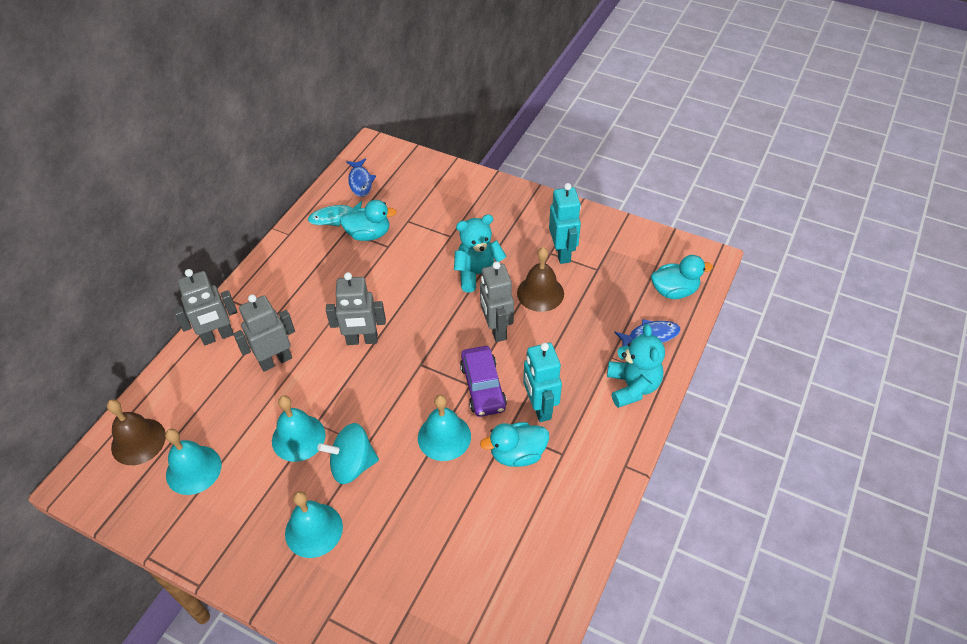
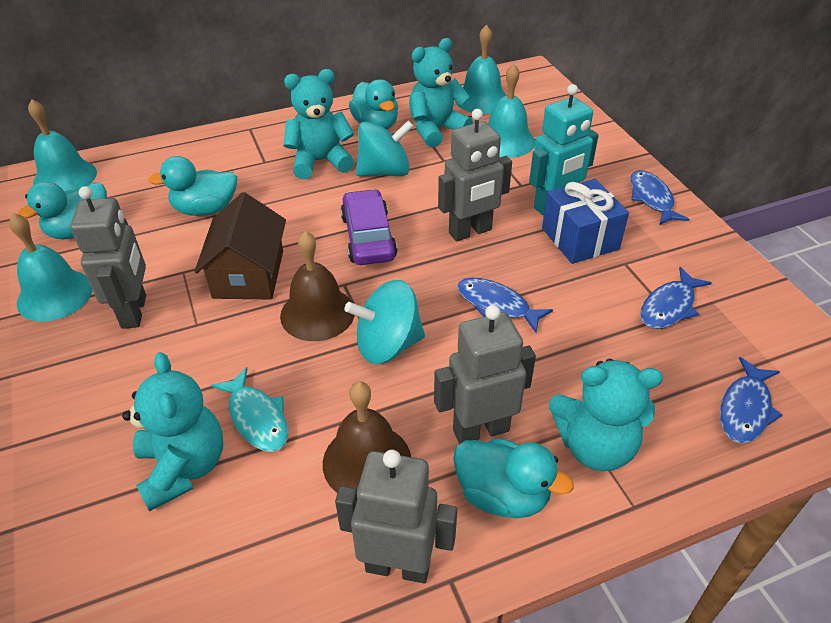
blue fish: 2 -> 4
blue gift: 0 -> 1
brown house: 0 -> 1
turquoise duck: 3 -> 4
turquoise robot: 2 -> 1
turquoise spinning top: 1 -> 2
turquoise teddy bear: 2 -> 4

